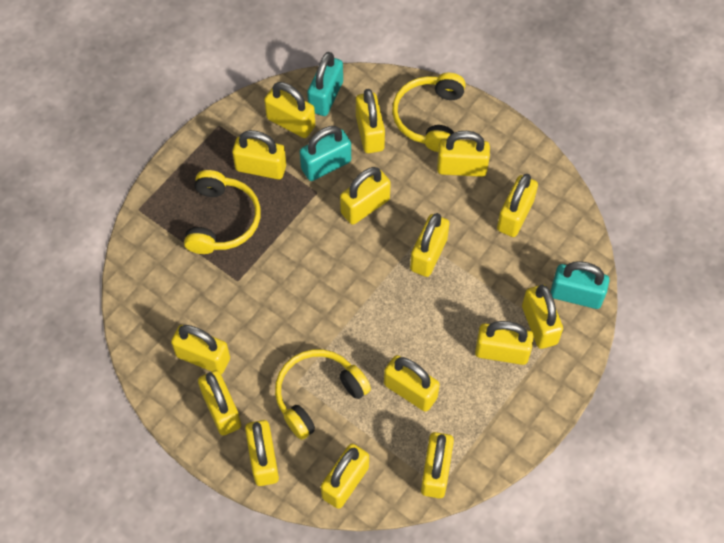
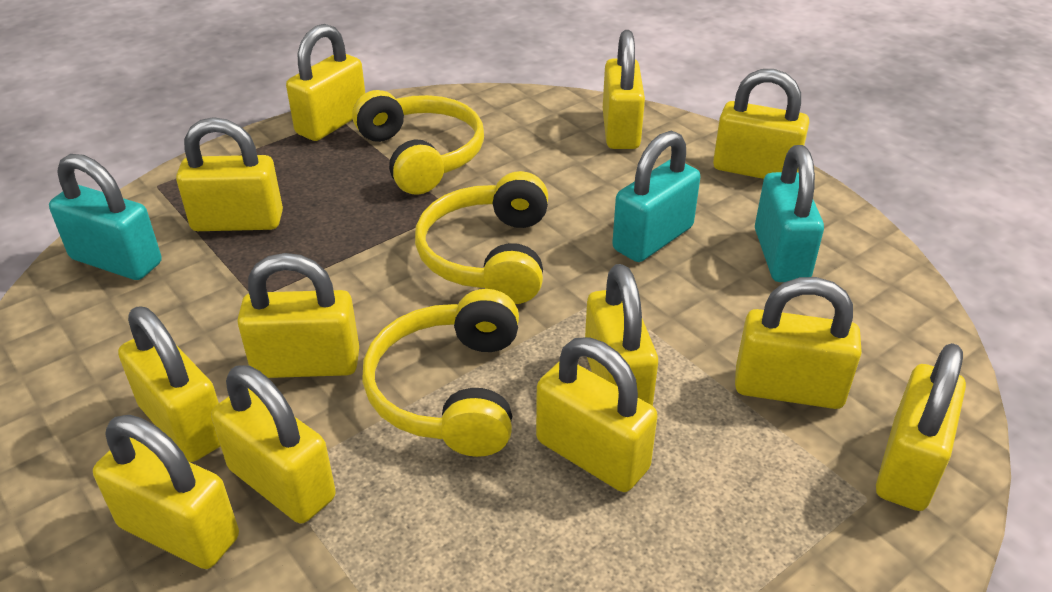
yellow padlock: 15 -> 12

